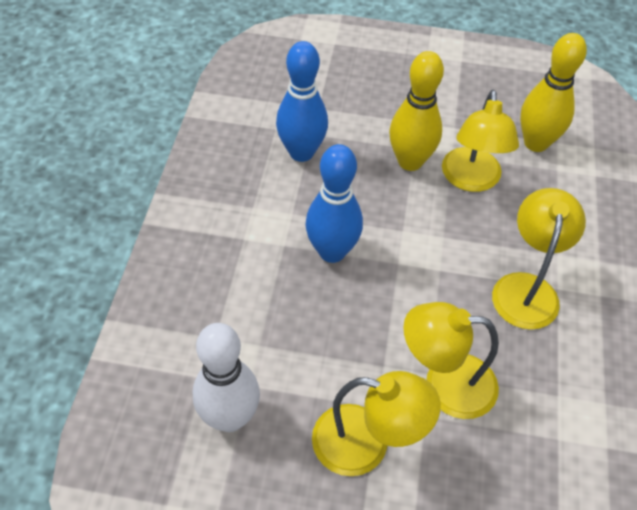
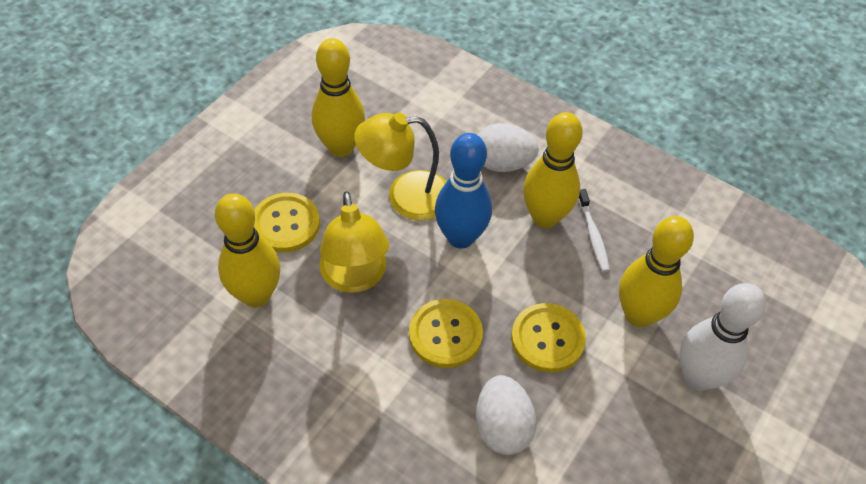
blue bowling pin: 2 -> 1
white egg: 0 -> 2
white toothbrush: 0 -> 1
yellow bowling pin: 2 -> 4
yellow button: 0 -> 3
yellow lamp: 4 -> 2

